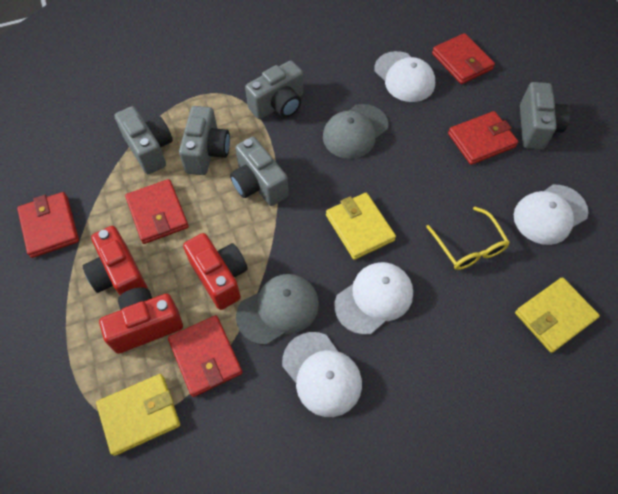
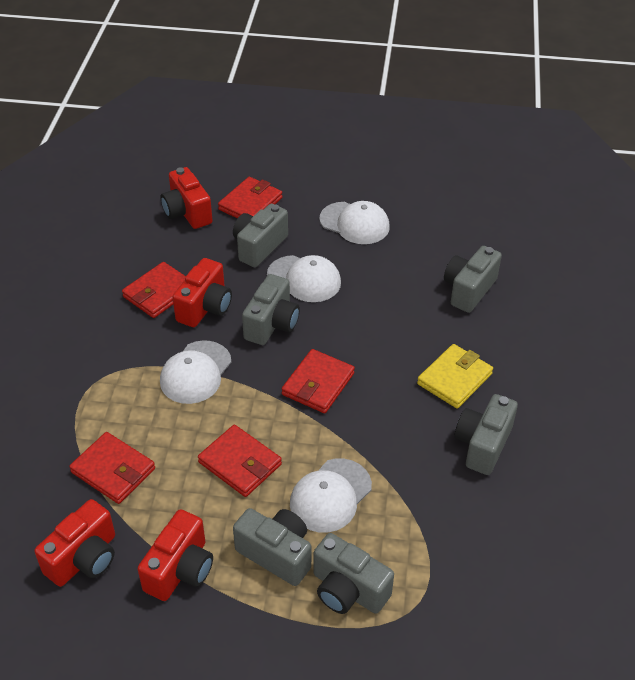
grey camera: 5 -> 6
grey cap: 2 -> 0
red camera: 3 -> 4
yellow glasses: 1 -> 0
yellow wallet: 3 -> 1

